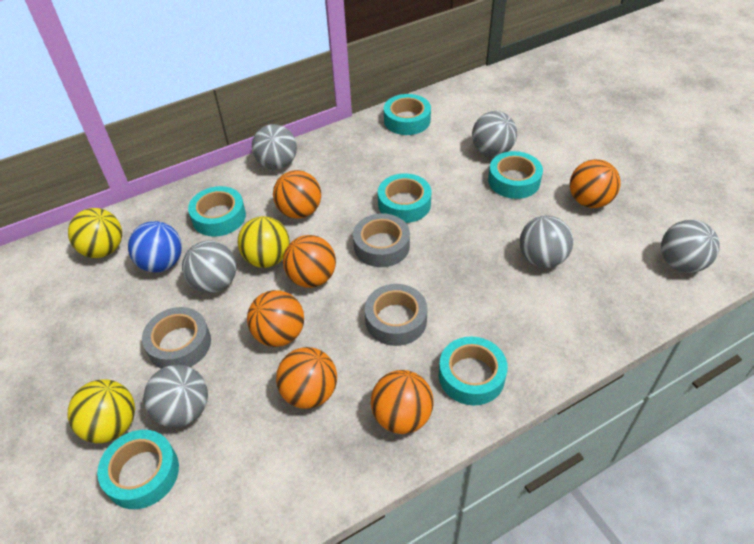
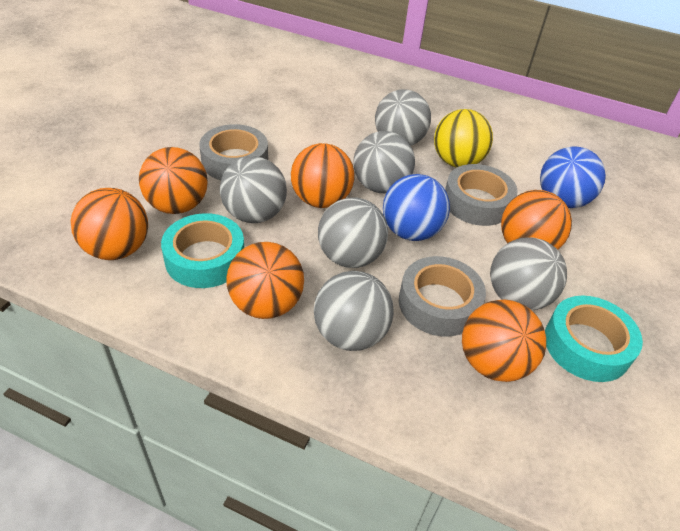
blue ball: 1 -> 2
turquoise tape: 6 -> 2
yellow ball: 3 -> 1

